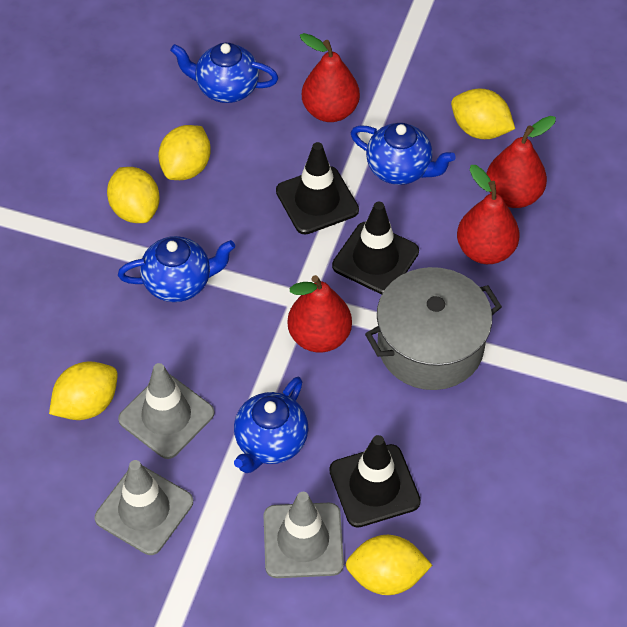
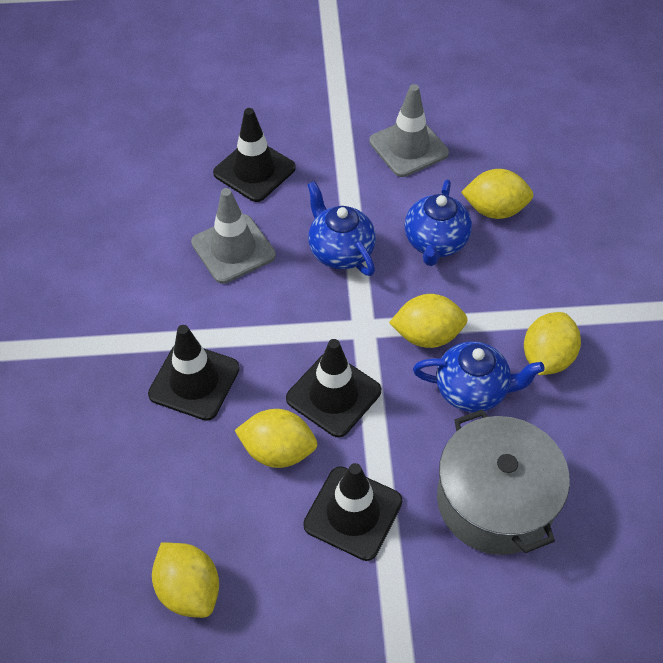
black traffic cone: 3 -> 4
blue teapot: 4 -> 3
grey traffic cone: 3 -> 2
red pear: 4 -> 0

